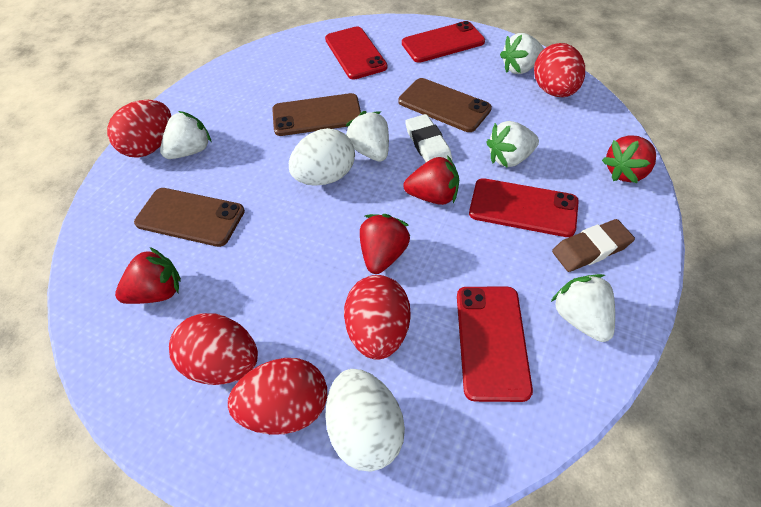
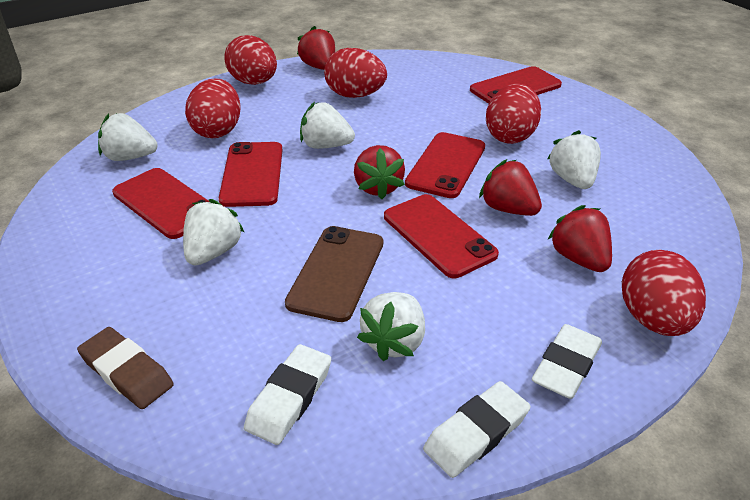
brown phone: 3 -> 1
red phone: 4 -> 5
white egg: 2 -> 0
white eraser: 1 -> 3

